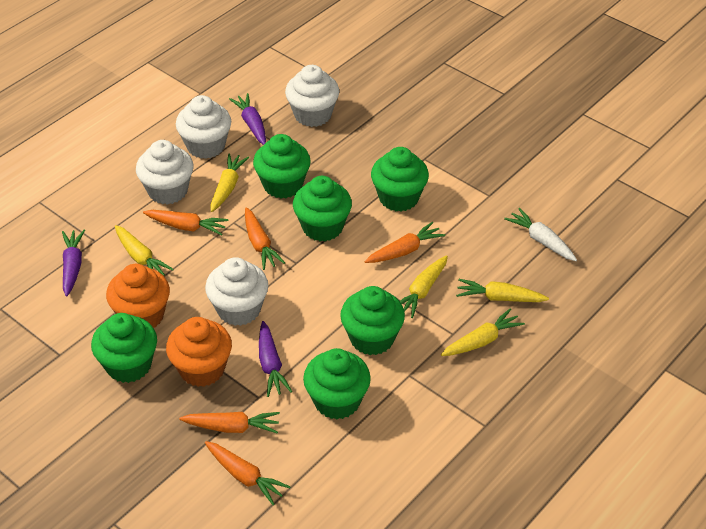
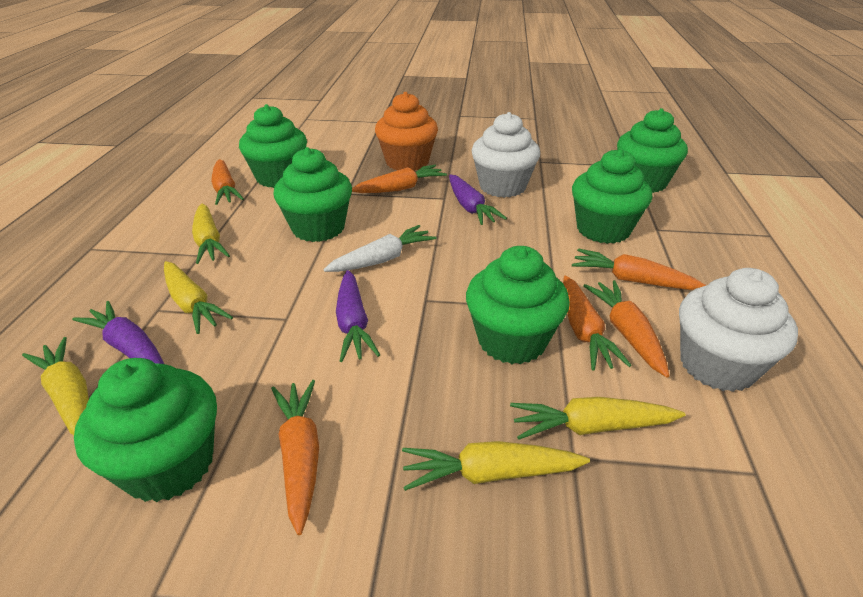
orange carrot: 5 -> 6
orange cupcake: 2 -> 1
white cupcake: 4 -> 2

